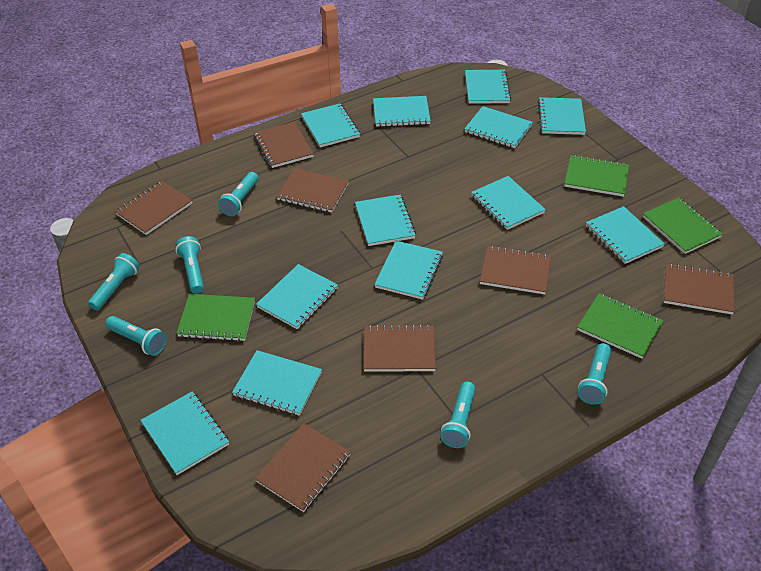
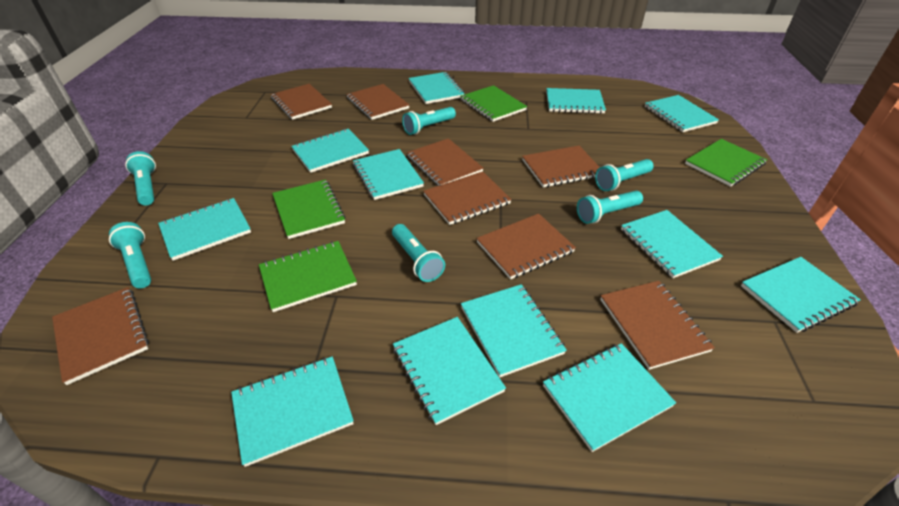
brown notebook: 7 -> 8

